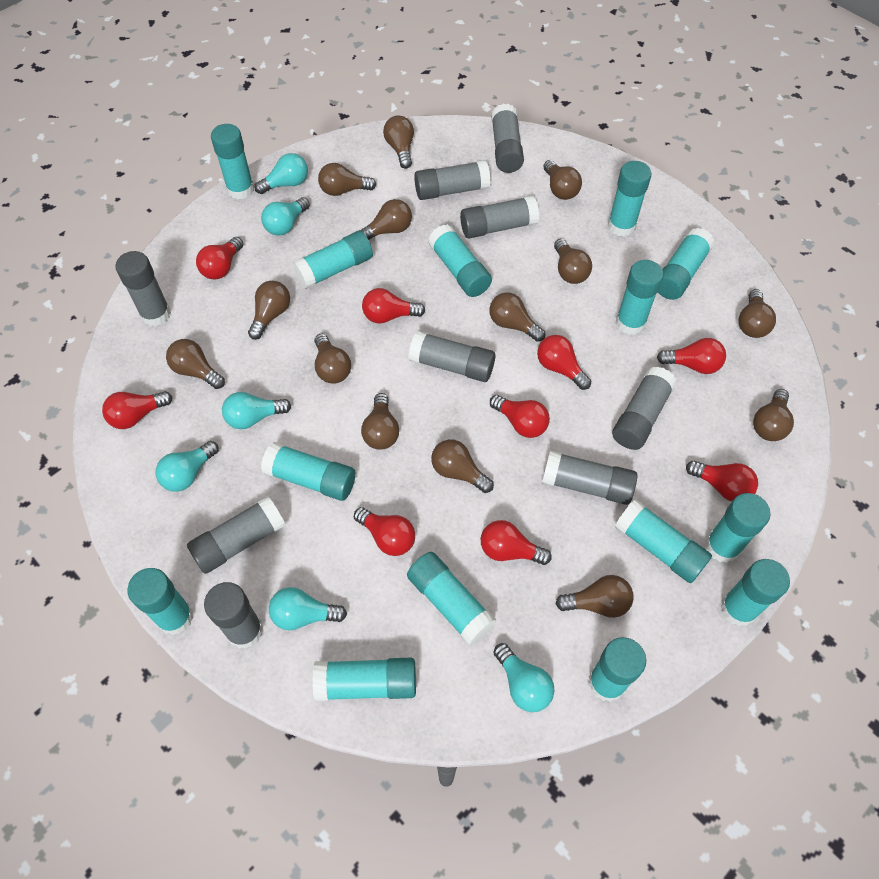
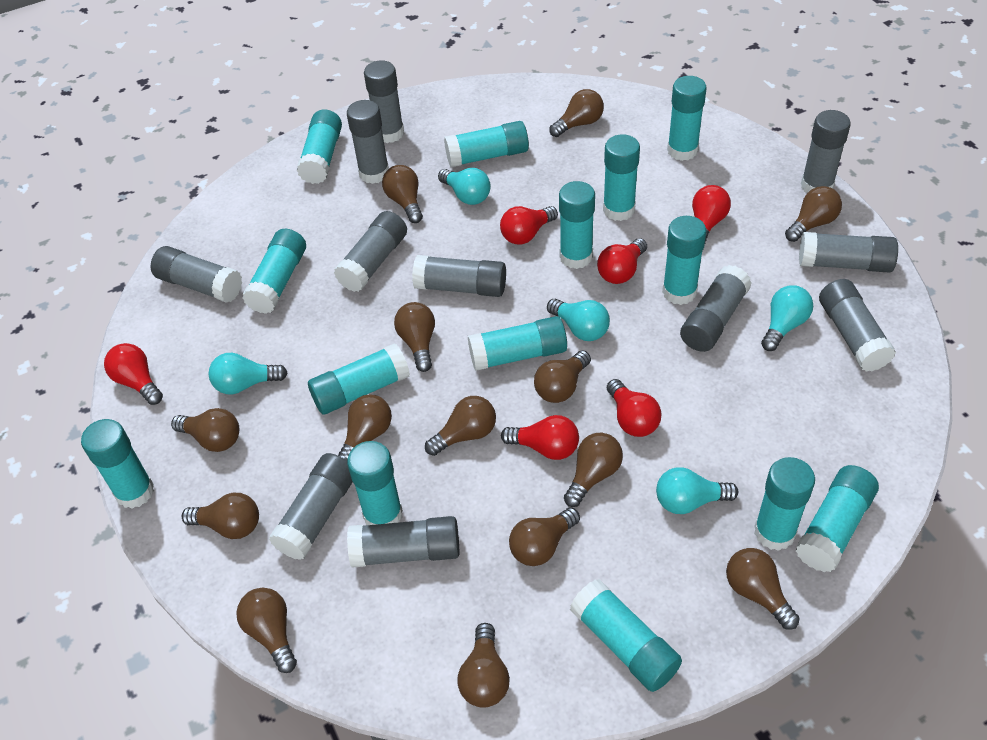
grey glue stick: 9 -> 11
red light bulb: 9 -> 6
turquoise light bulb: 6 -> 5

